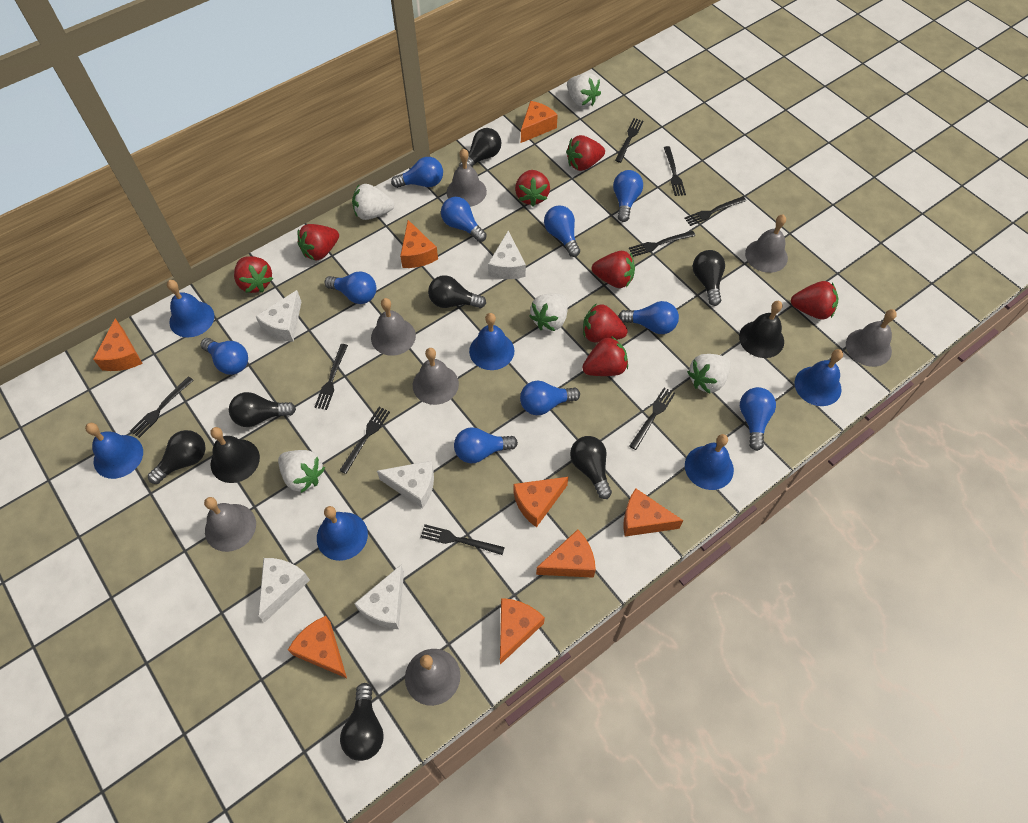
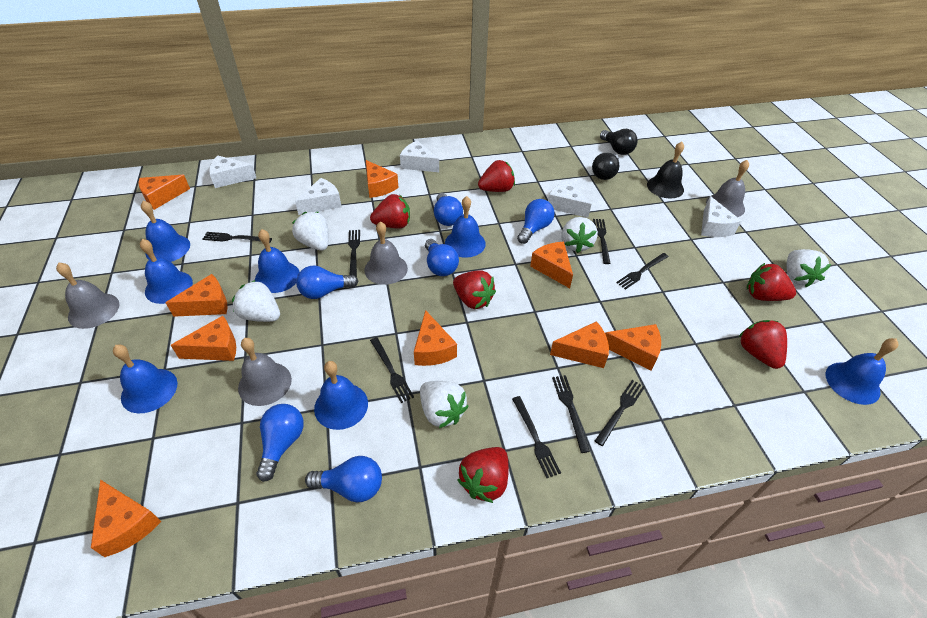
black bell: 2 -> 1
black fork: 9 -> 8
black light bulb: 7 -> 2
blue bell: 6 -> 7
blue light bulb: 10 -> 6
grey bell: 7 -> 4
orange cheese: 8 -> 9
red strawberry: 8 -> 6

